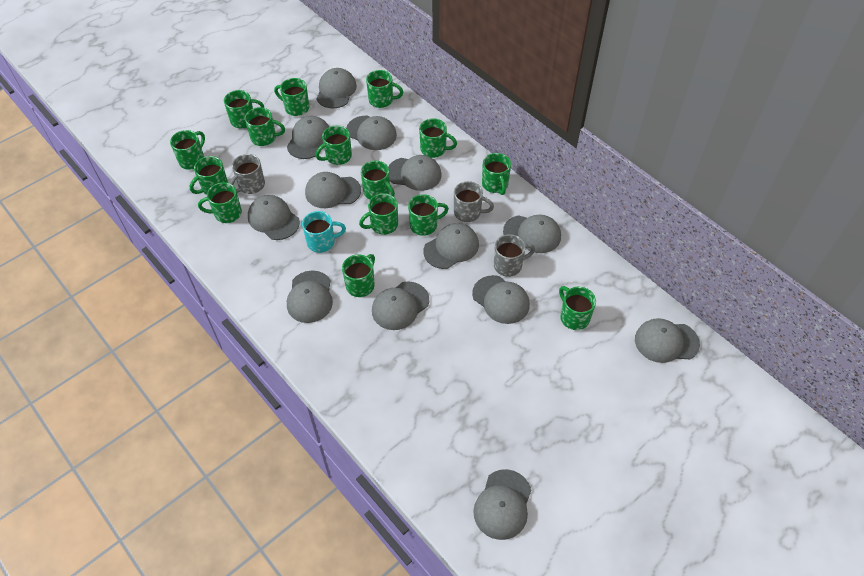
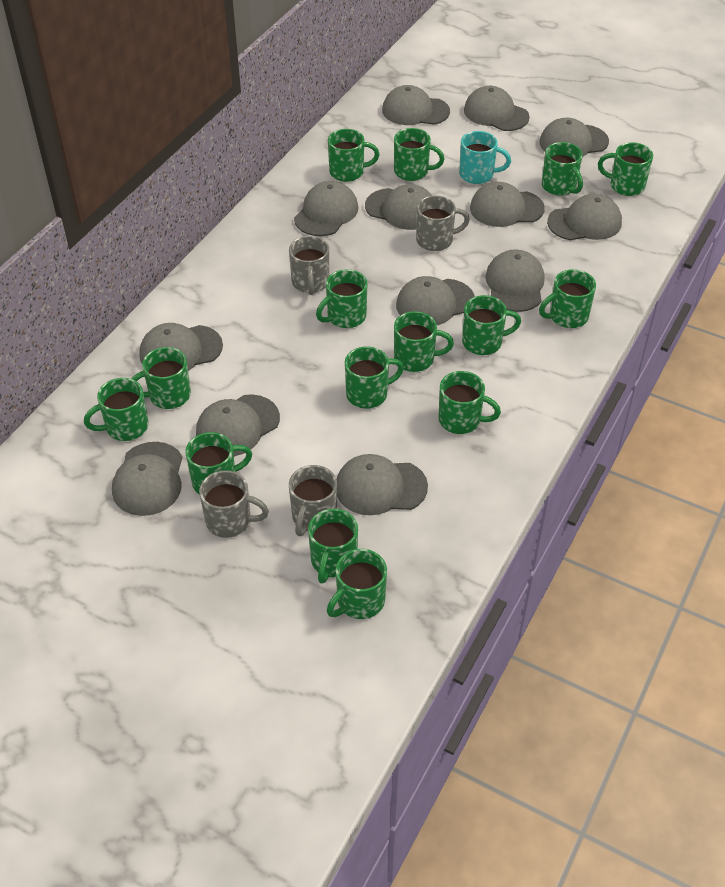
grey mug: 3 -> 4

